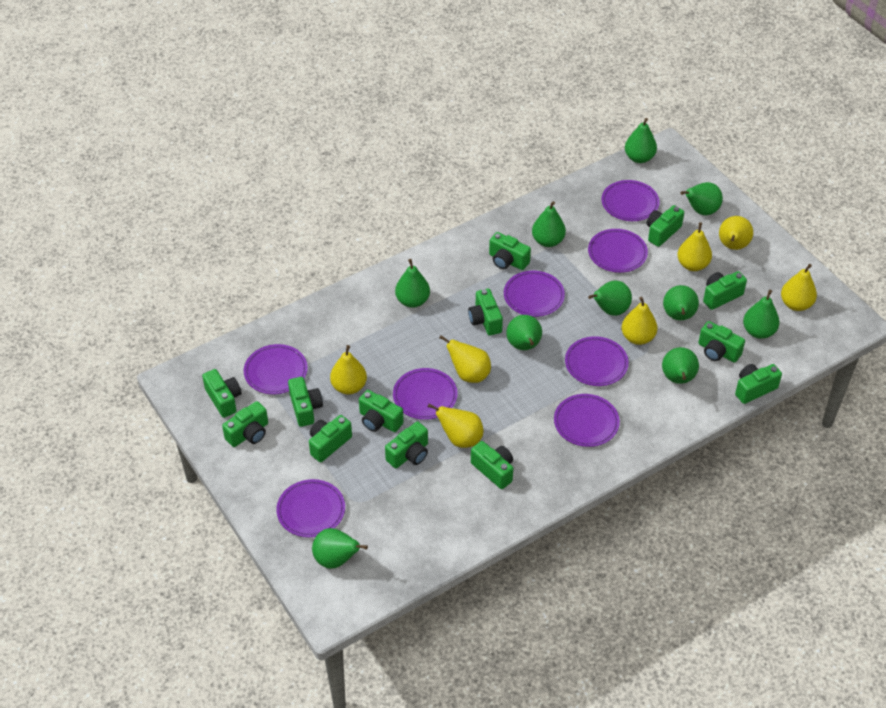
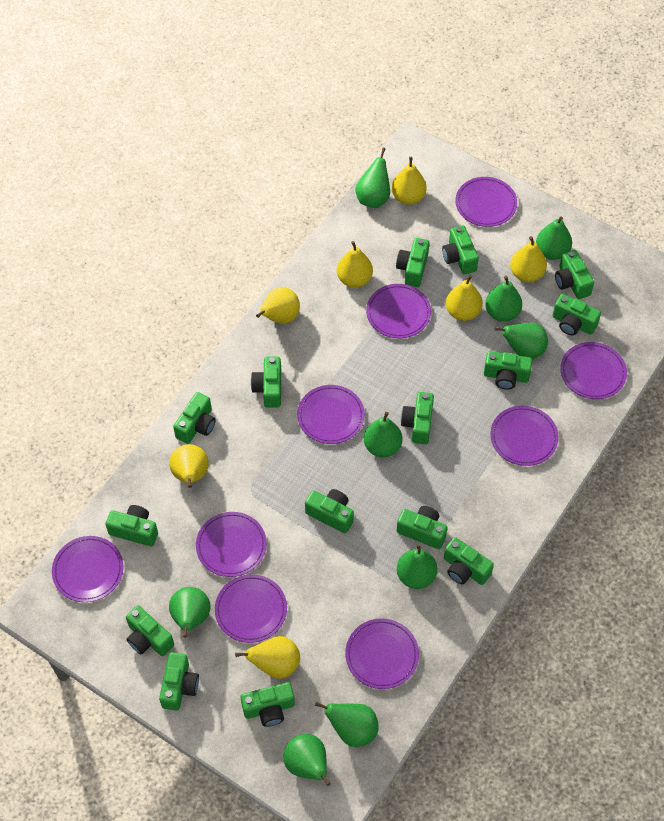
green camera: 13 -> 15
green pear: 10 -> 9
purple plate: 8 -> 9

